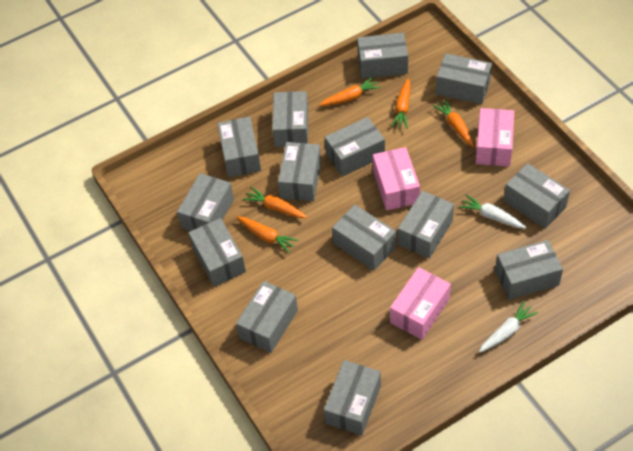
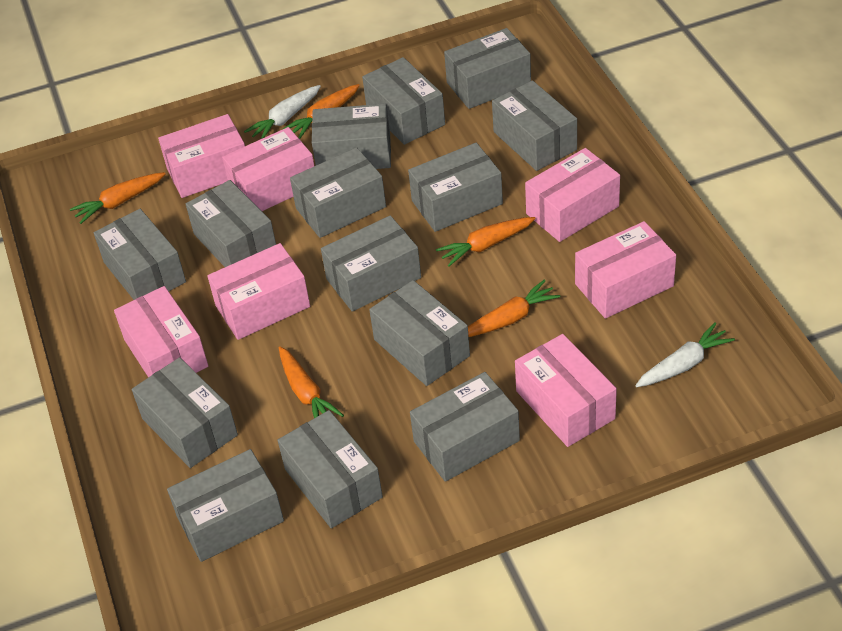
pink box: 3 -> 7

